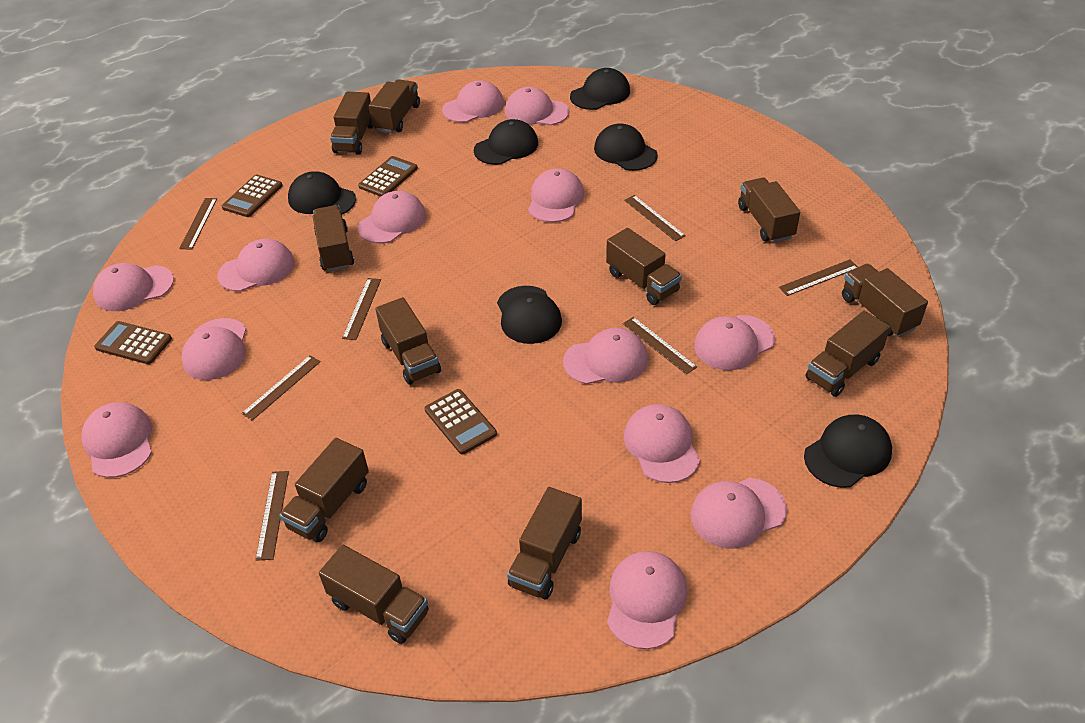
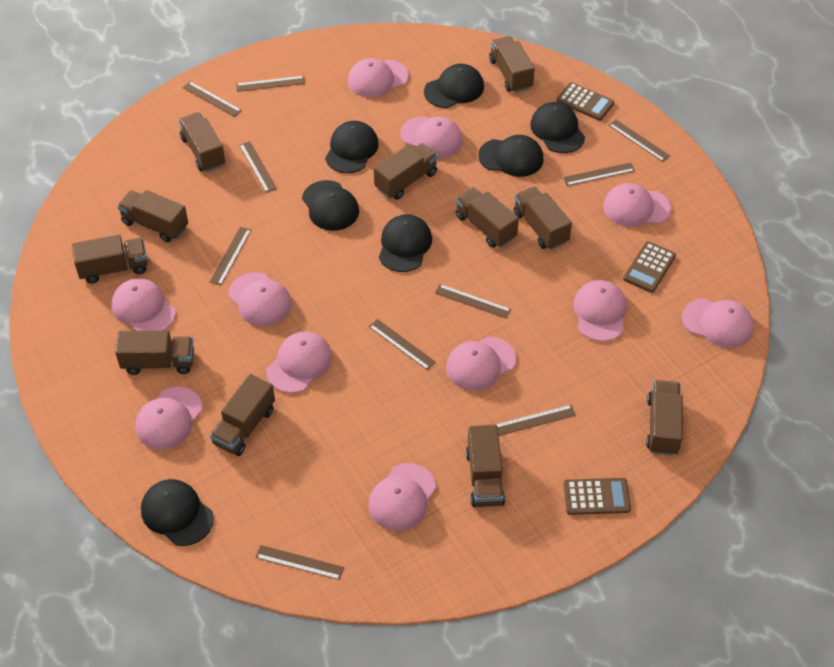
black cap: 6 -> 7
brown calculator: 4 -> 3
brown ruler: 7 -> 10
pink cap: 13 -> 11

